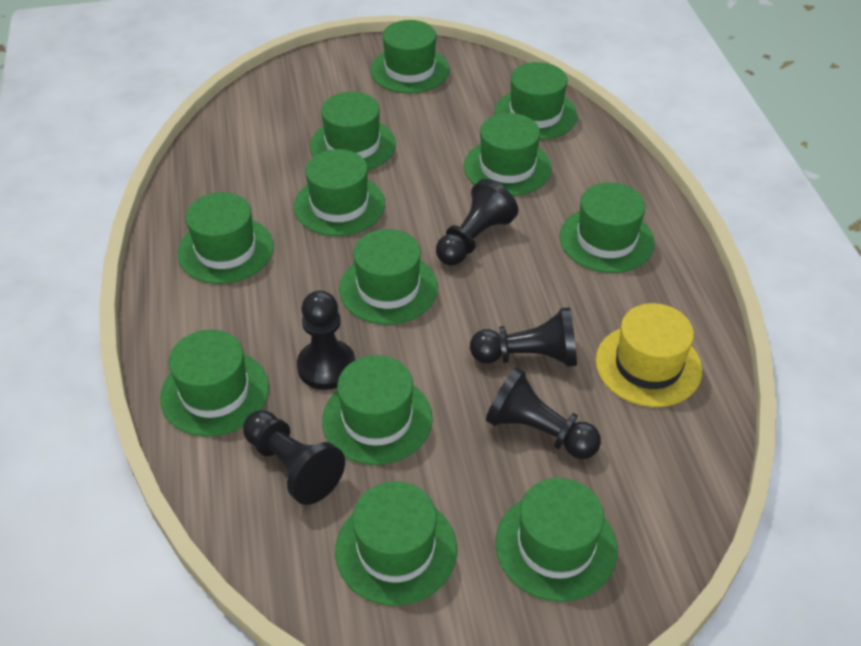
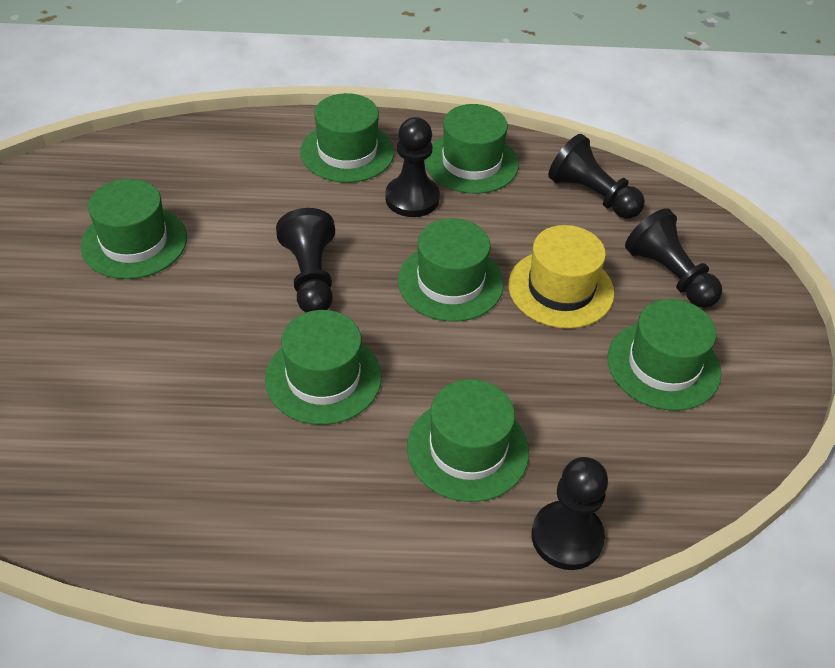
green hat: 12 -> 7

